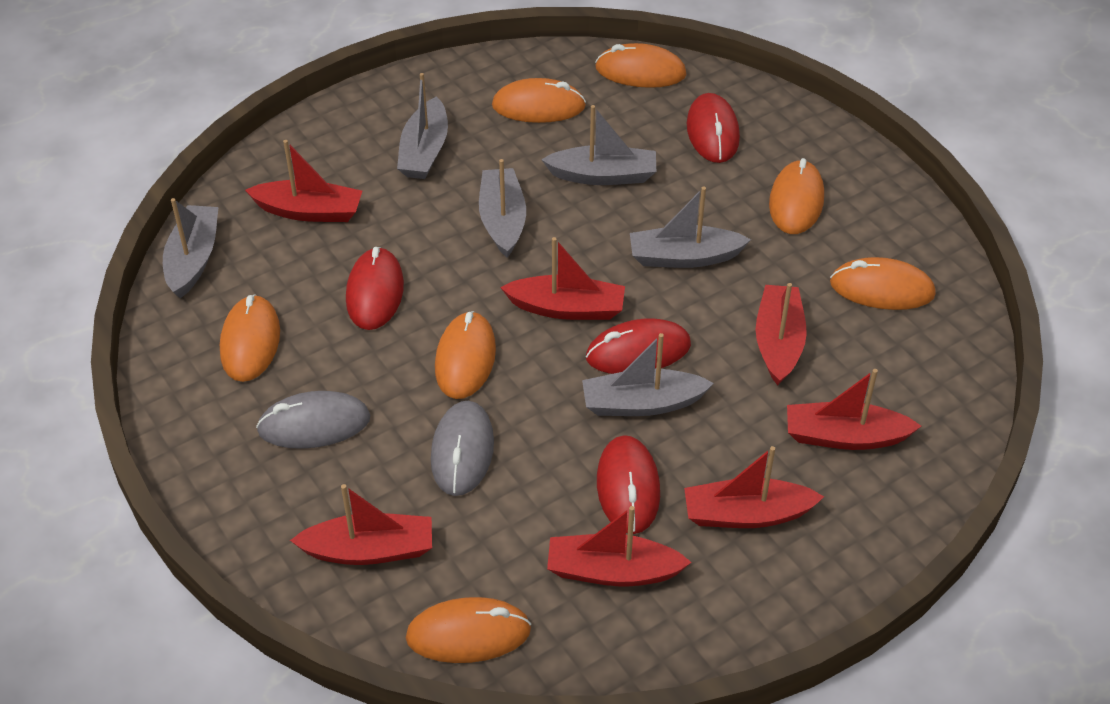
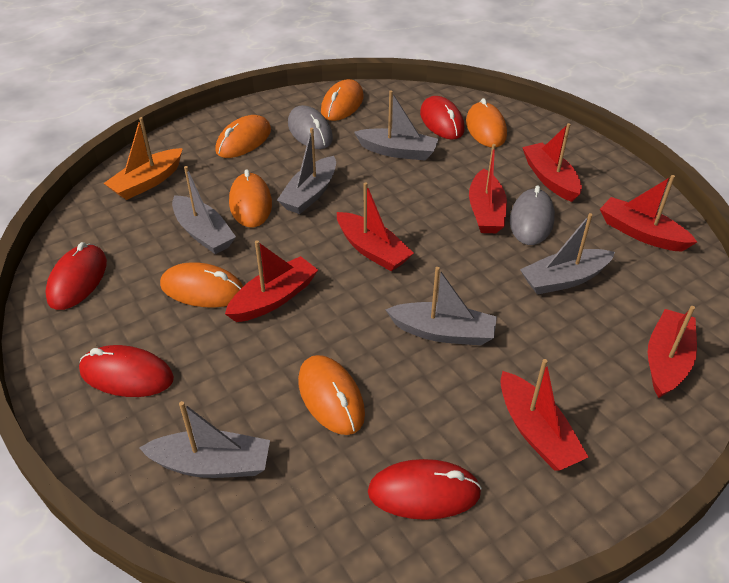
orange boat: 0 -> 1
orange mouse: 7 -> 6

